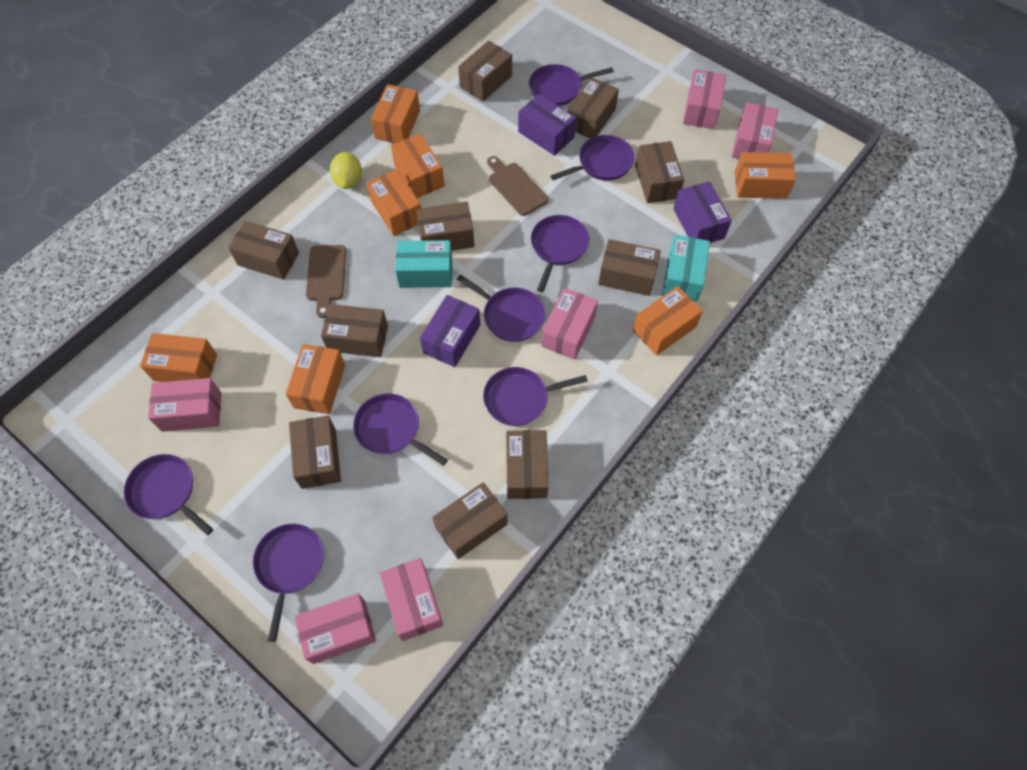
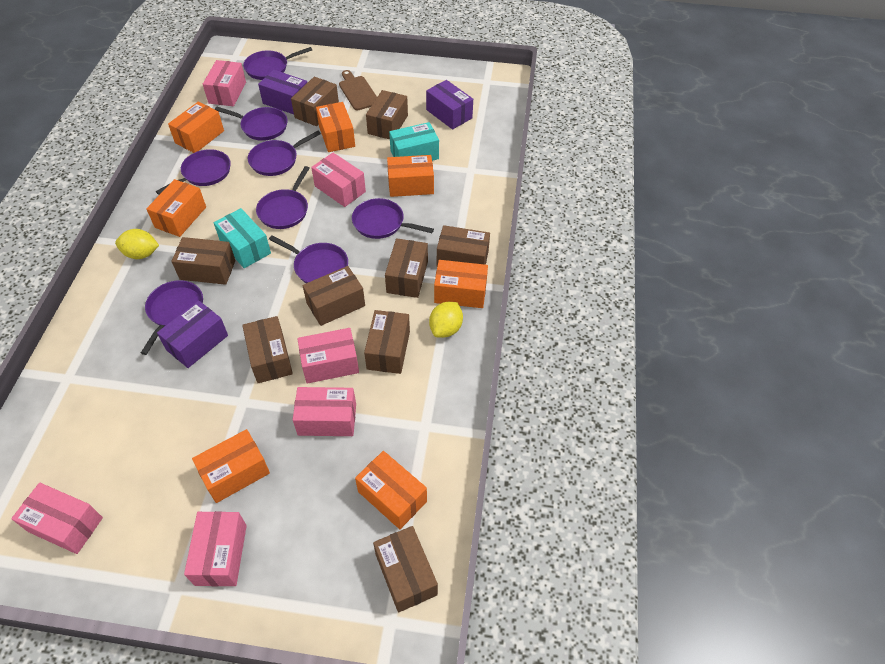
brown box: 10 -> 9
brown cutting board: 2 -> 1
yellow lemon: 1 -> 2

